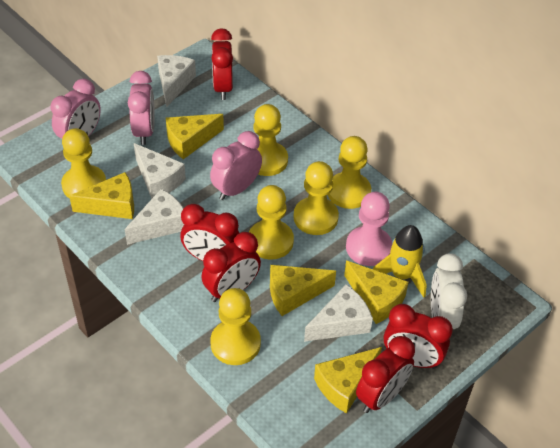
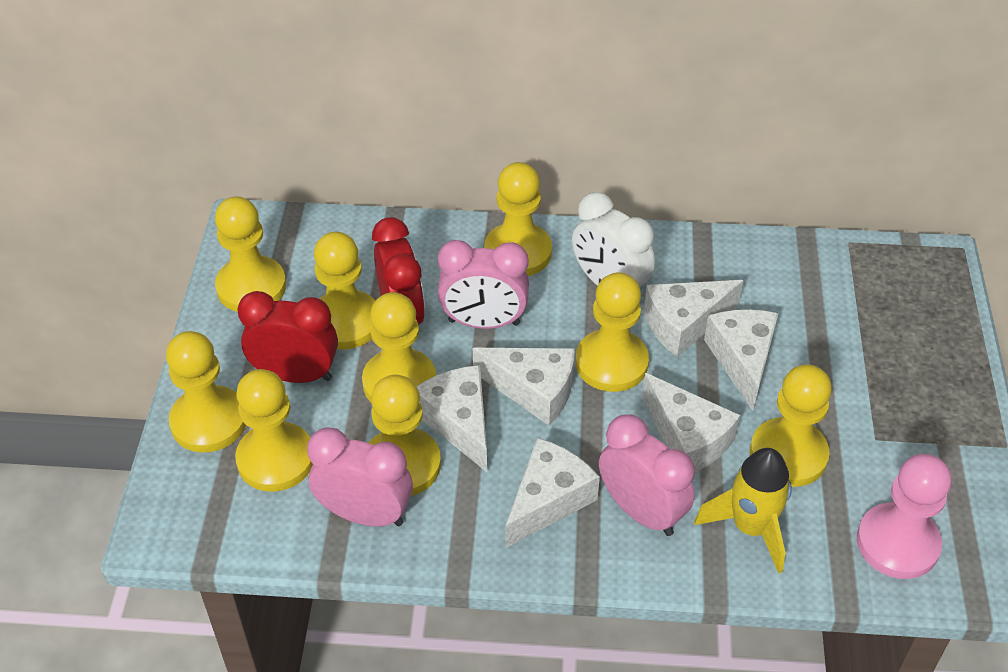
red clock: 5 -> 2
white cheese: 4 -> 6
yellow cheese: 5 -> 0
yellow pawn: 6 -> 9

